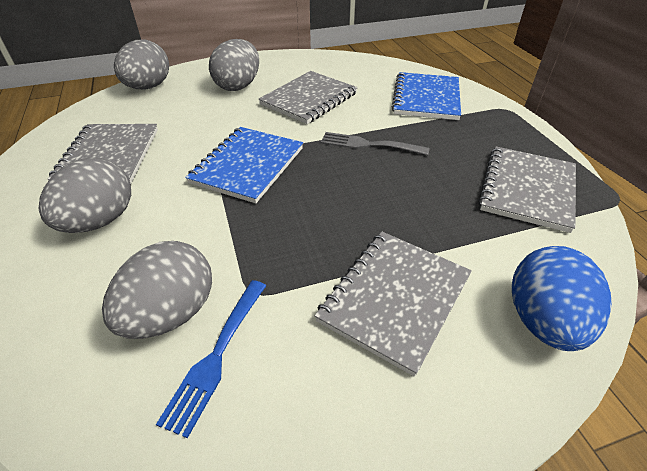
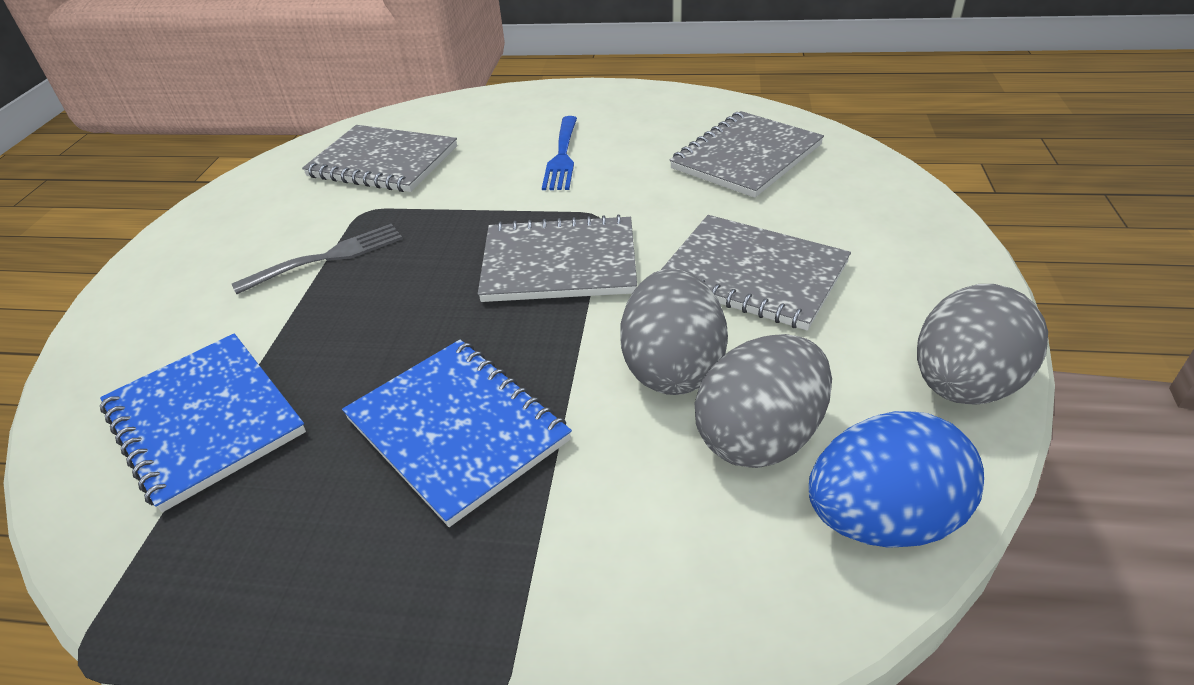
grey egg: 4 -> 3

